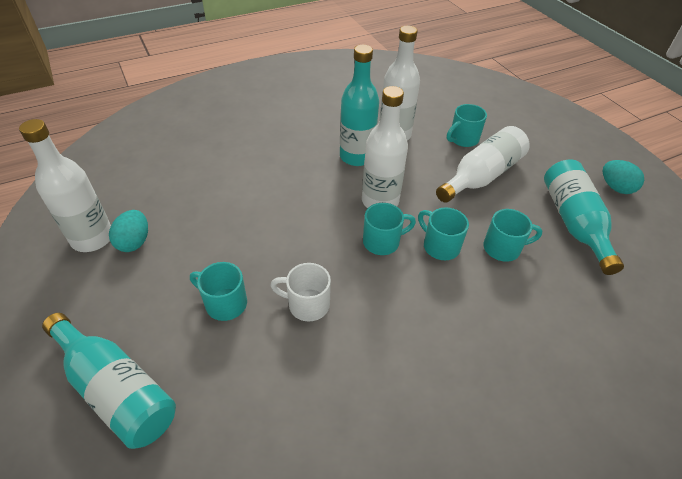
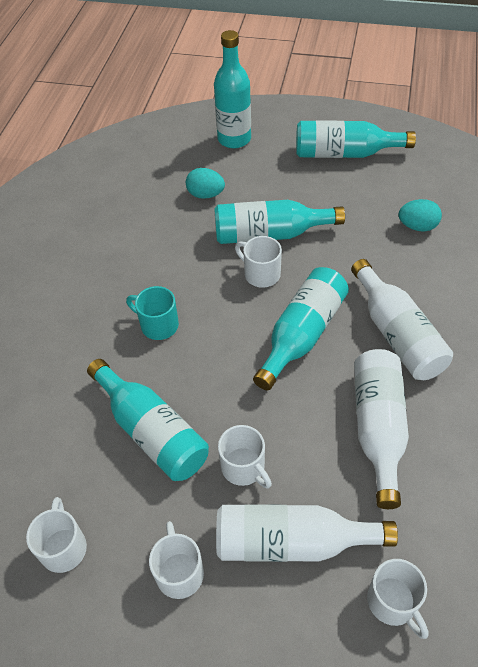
turquoise bottle: 3 -> 5
turquoise mug: 5 -> 1
white bottle: 4 -> 3
white mug: 1 -> 5

